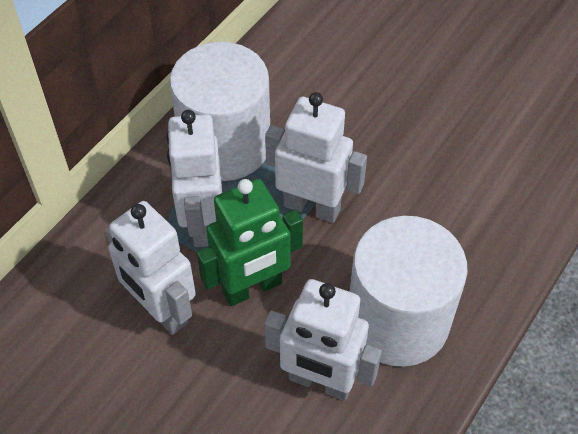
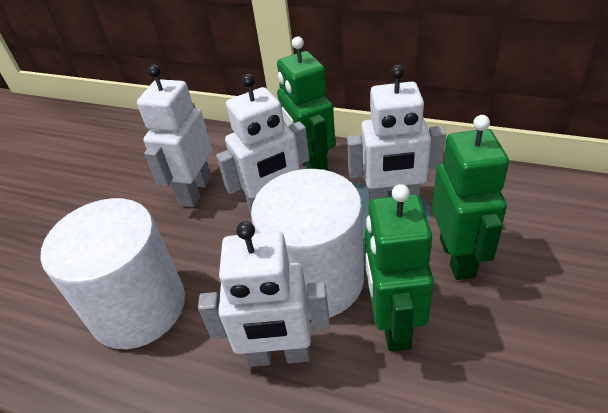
green robot: 1 -> 3

